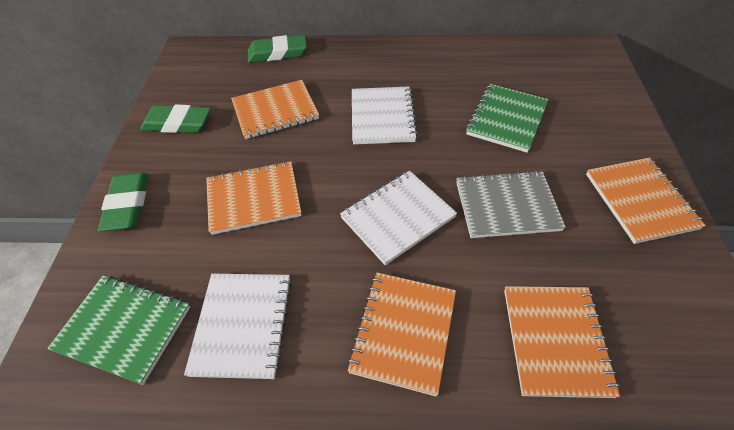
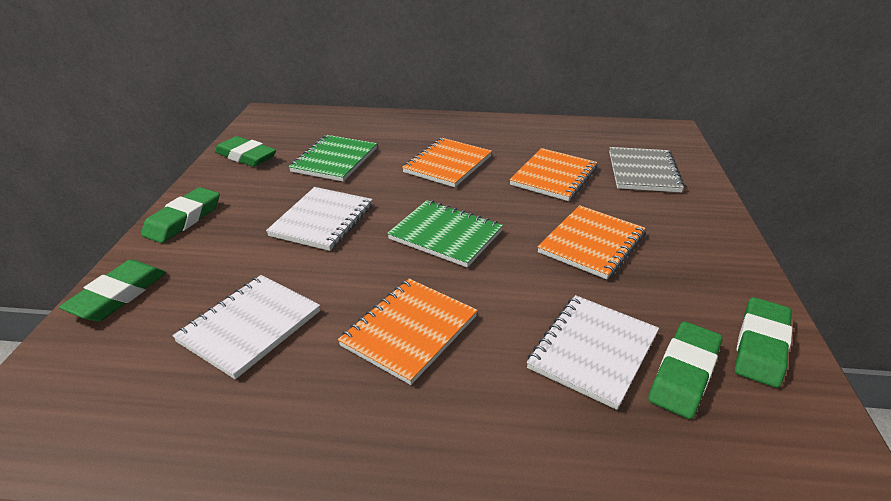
green eraser: 3 -> 5
orange notebook: 5 -> 4

